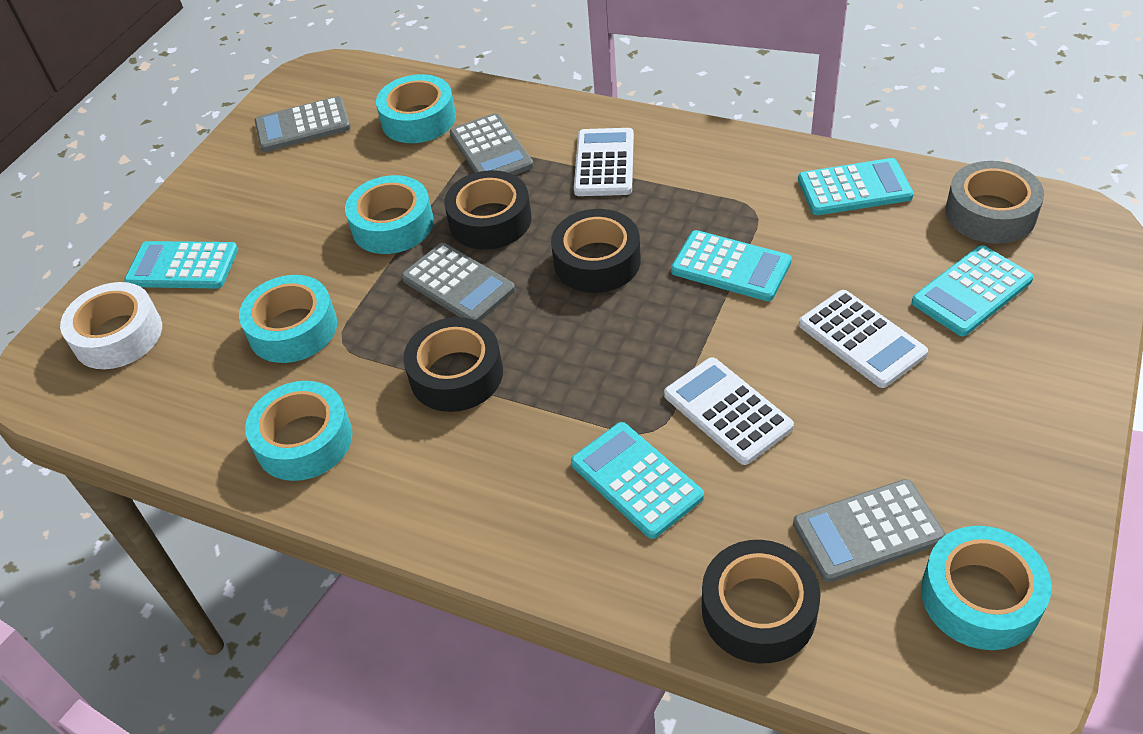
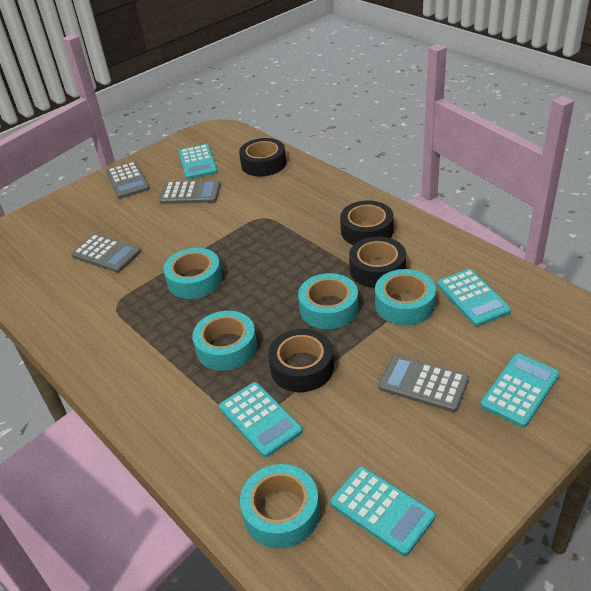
grey tape: 1 -> 0
white calculator: 3 -> 0
white tape: 1 -> 0

